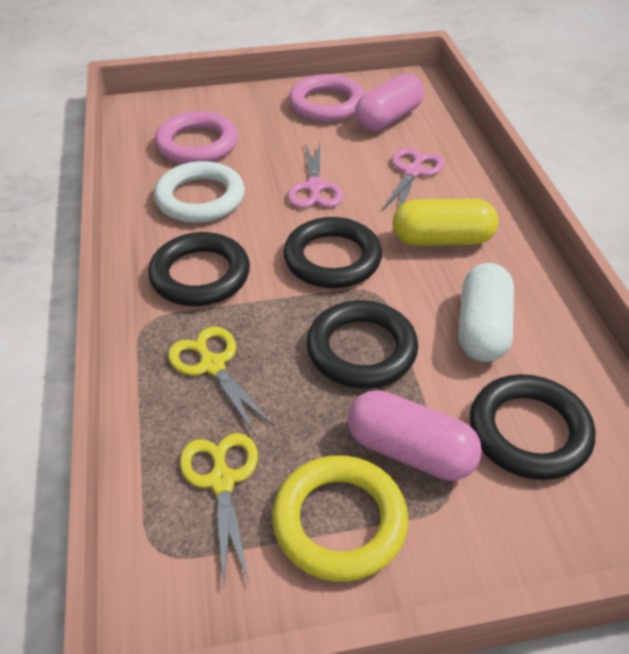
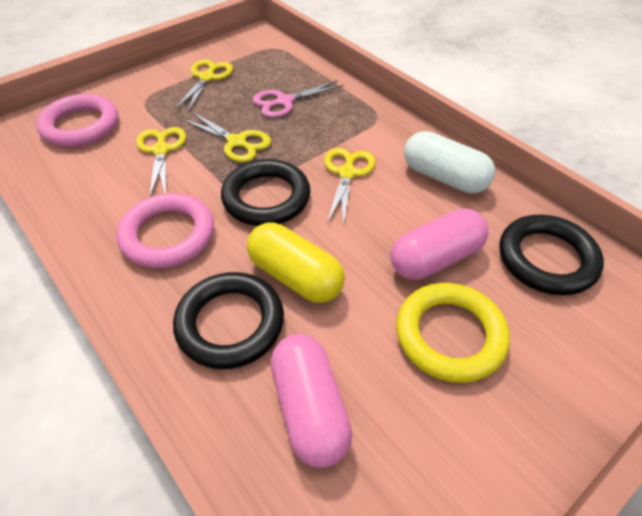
black ring: 4 -> 3
pink scissors: 2 -> 1
white ring: 1 -> 0
yellow scissors: 2 -> 4

